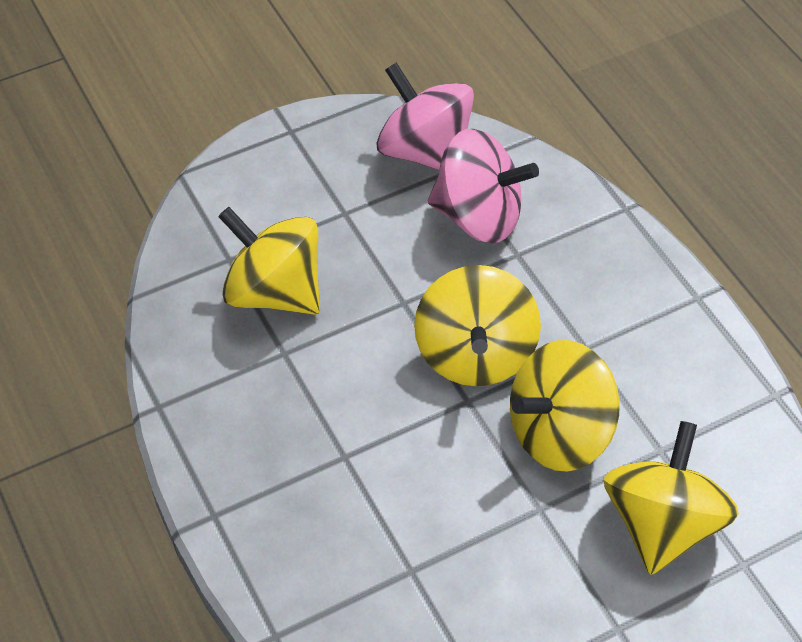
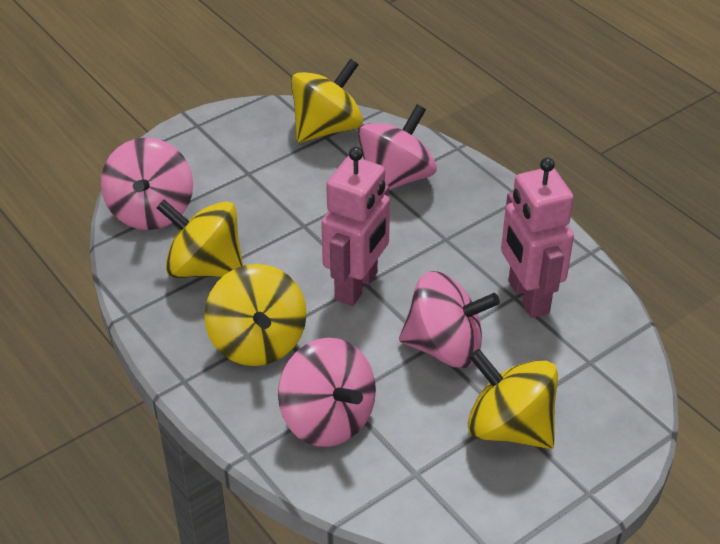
pink robot: 0 -> 2
pink spinning top: 2 -> 4

